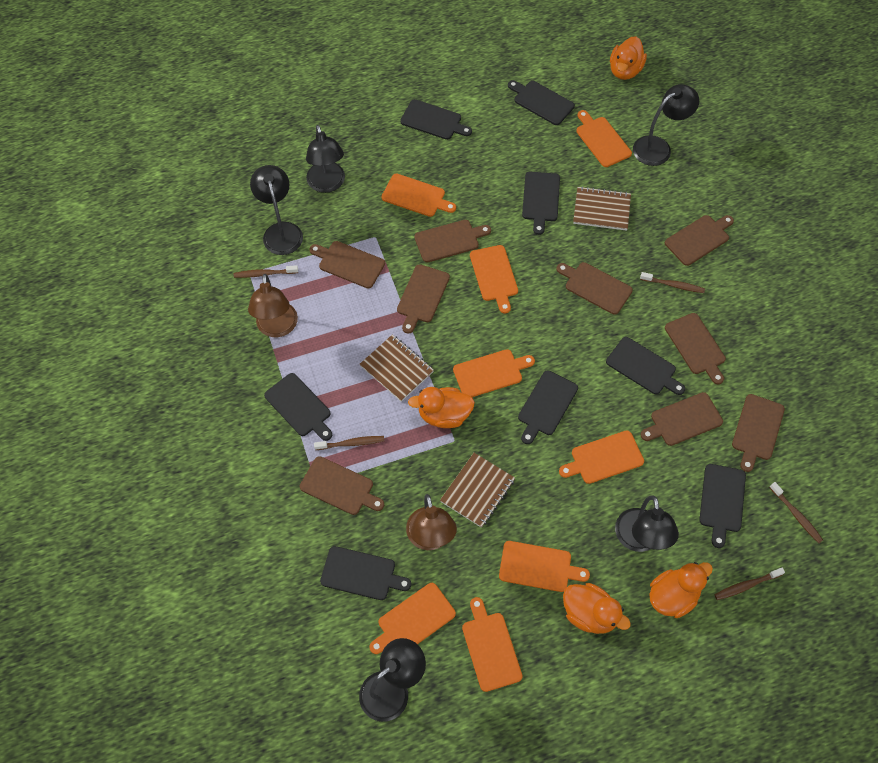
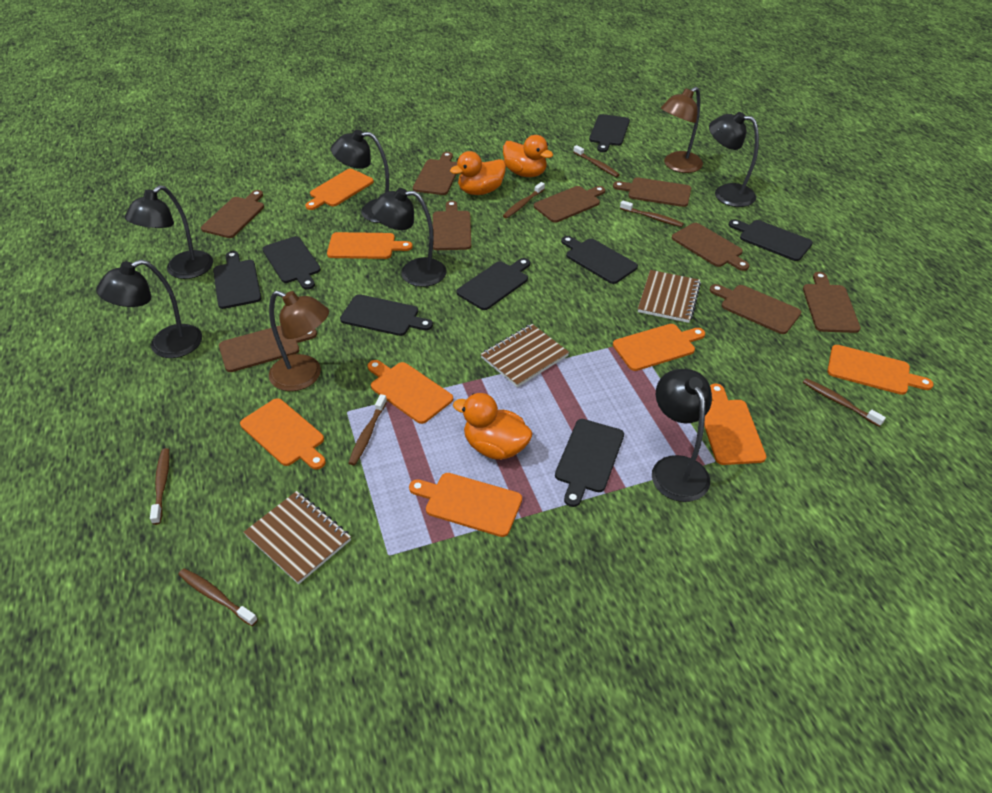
black lamp: 5 -> 6
brown toothbrush: 5 -> 7
orange duck: 4 -> 3

